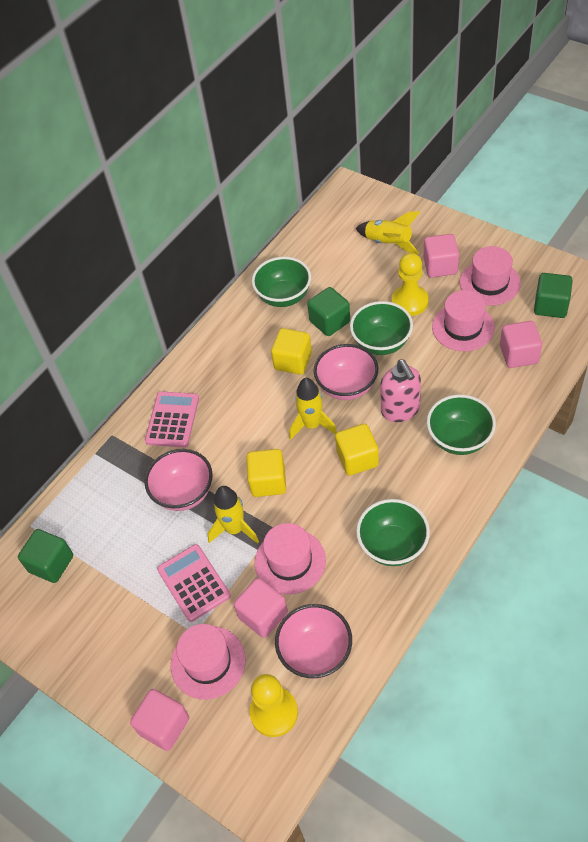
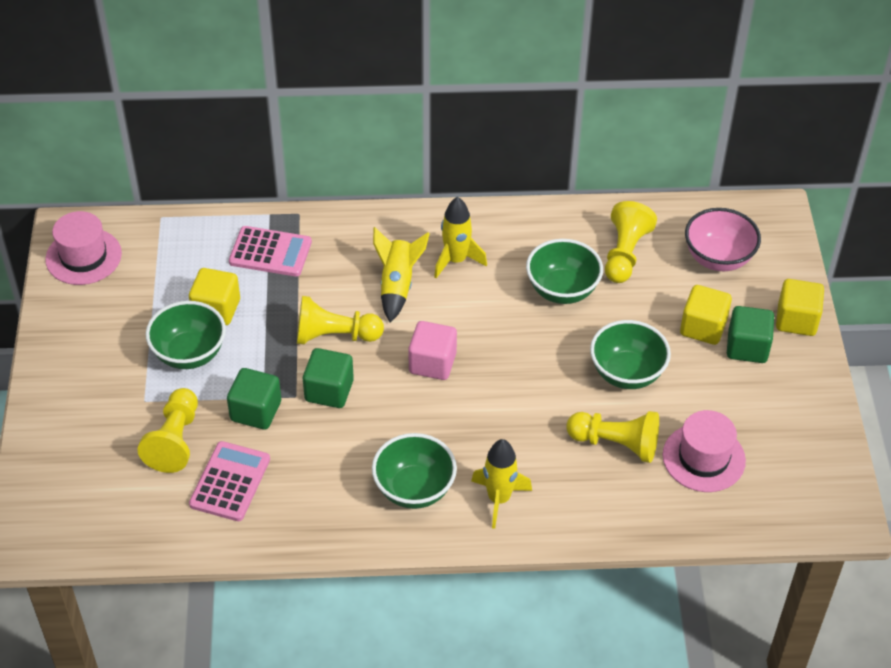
pink bowl: 3 -> 1
pink cube: 4 -> 1
pink hat: 4 -> 2
pink soap dispenser: 1 -> 0
yellow pawn: 2 -> 4

